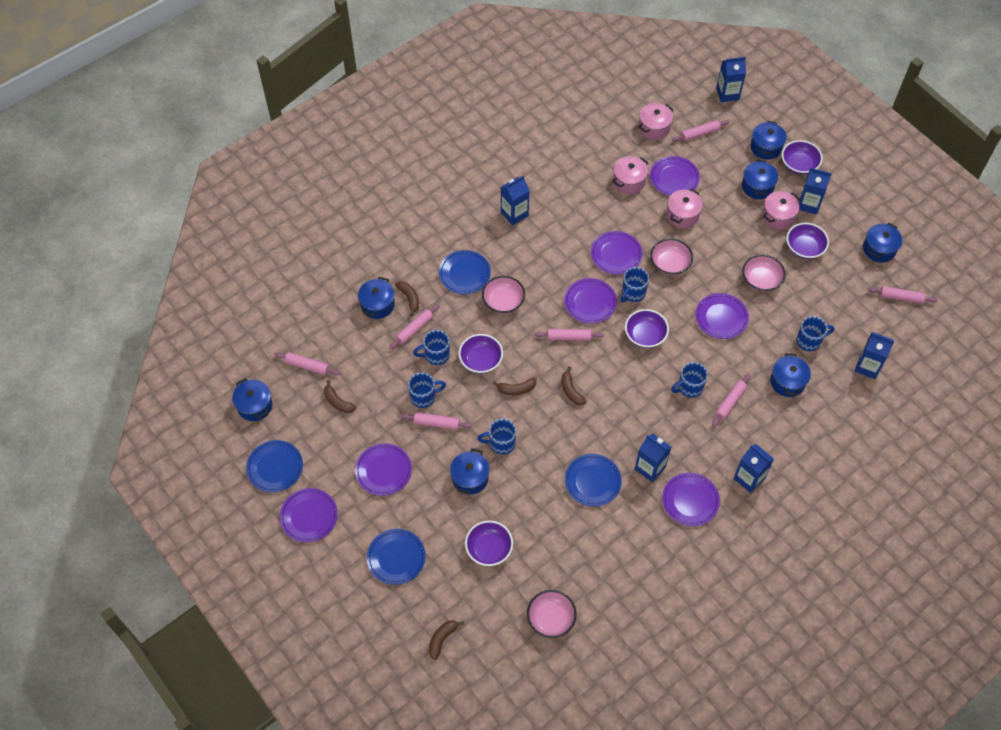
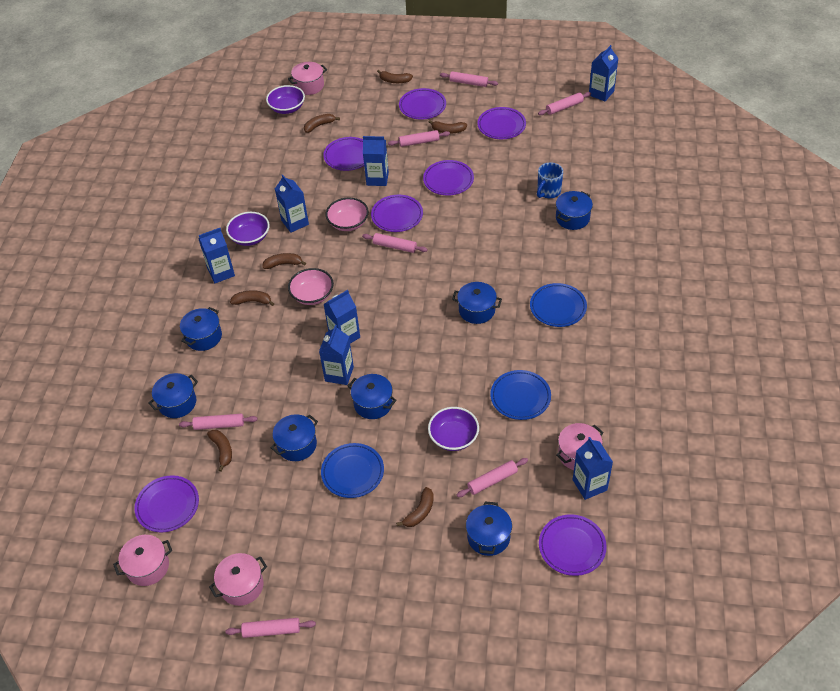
blue carton: 6 -> 7
blue mug: 6 -> 1
blue plate: 4 -> 3
brown banana: 5 -> 7
pink bowl: 4 -> 2
purple bowl: 5 -> 3

